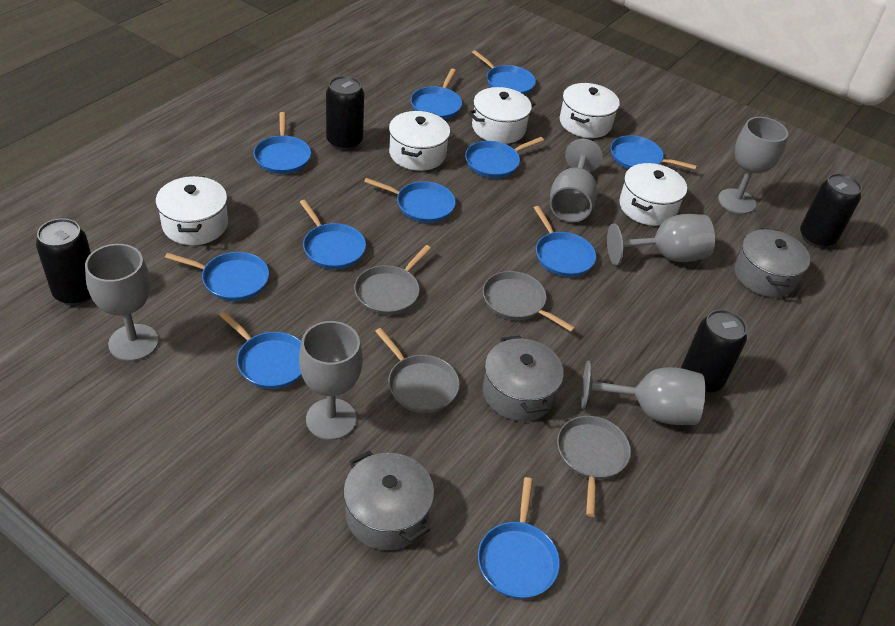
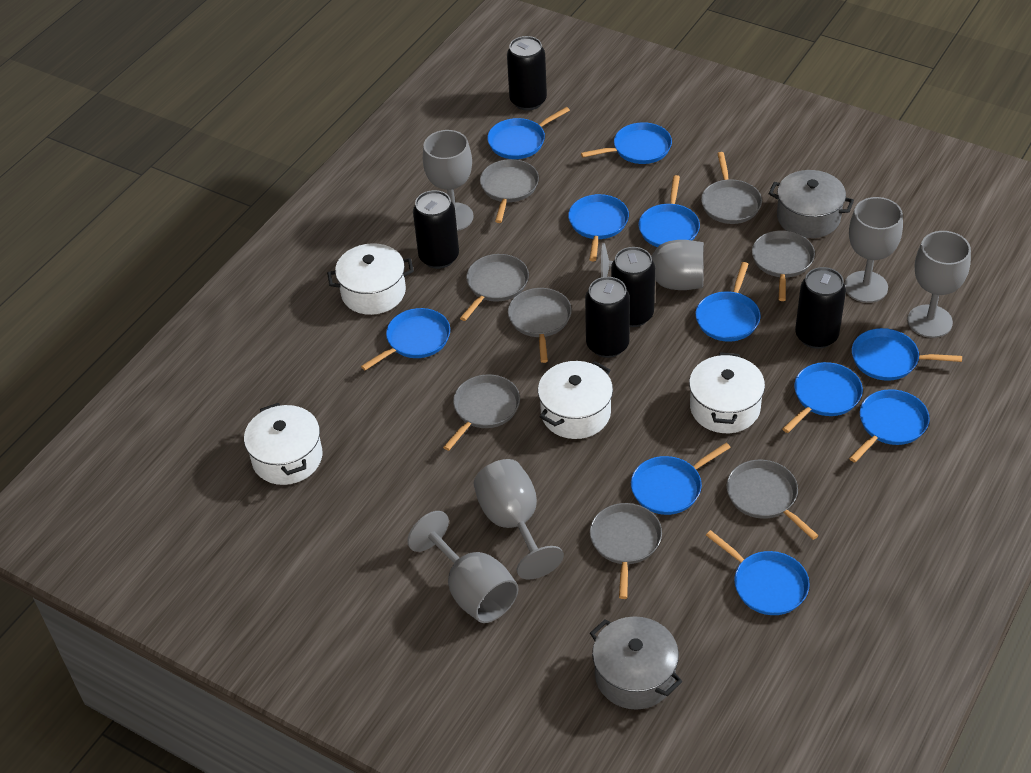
black can: 4 -> 5
grey pan: 4 -> 8
grey pot: 3 -> 2
white pot: 5 -> 4

